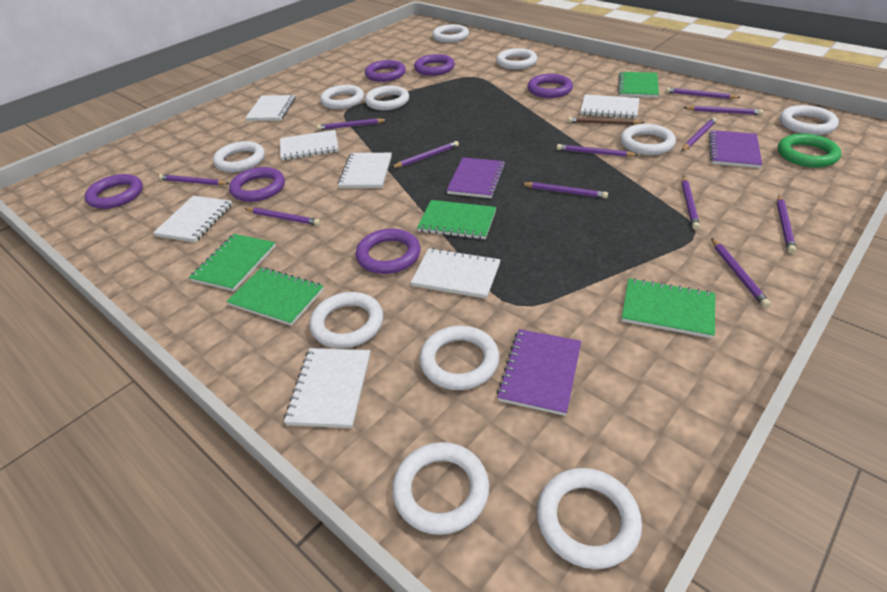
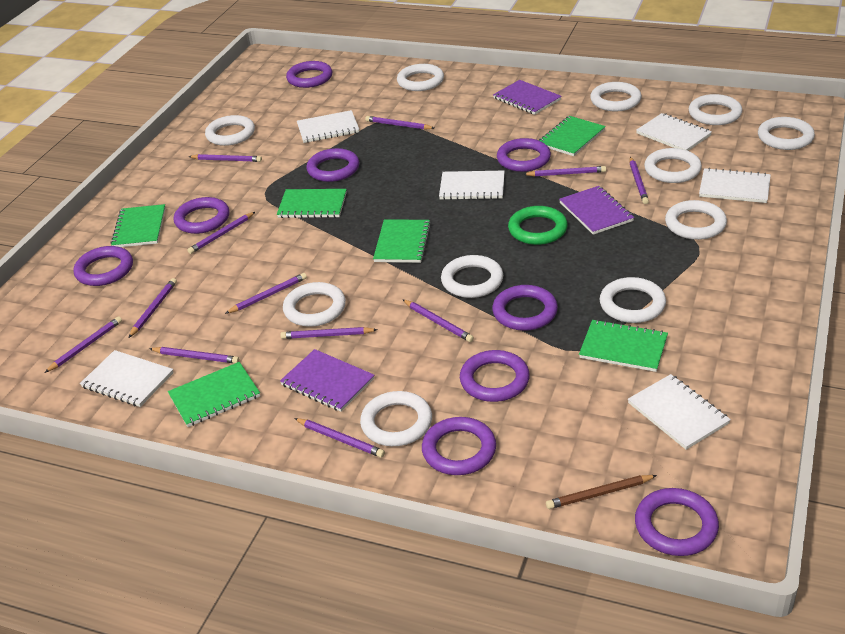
green notebook: 5 -> 6
purple ring: 6 -> 9
white notebook: 7 -> 6

